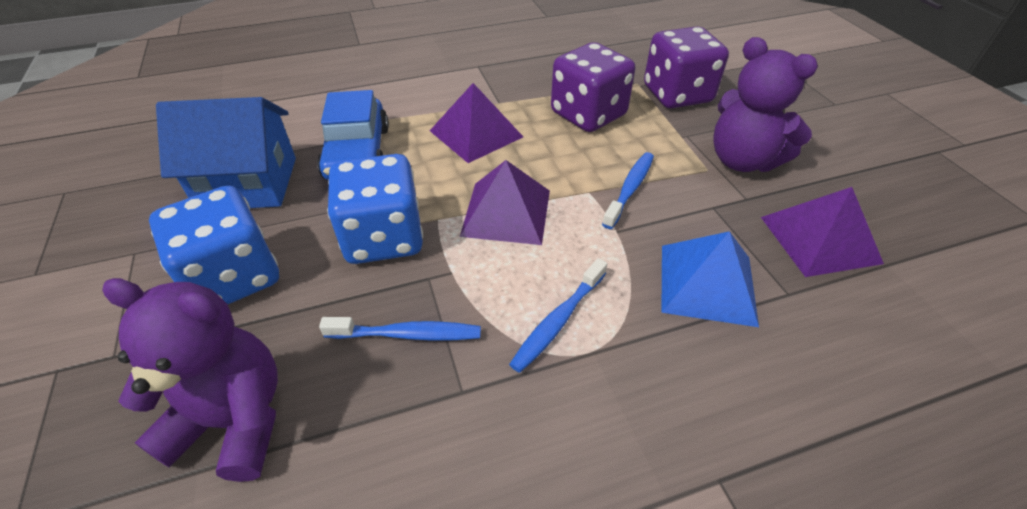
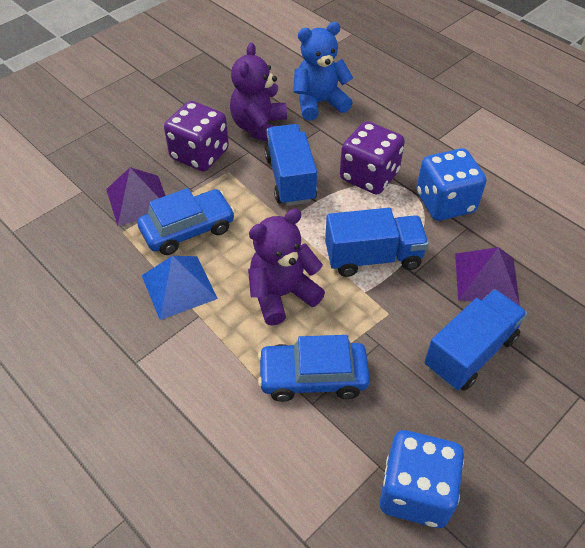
blue car: 1 -> 2
blue house: 1 -> 0
blue teddy bear: 0 -> 1
blue toothbrush: 3 -> 0
blue truck: 0 -> 3
purple pyramid: 3 -> 2

